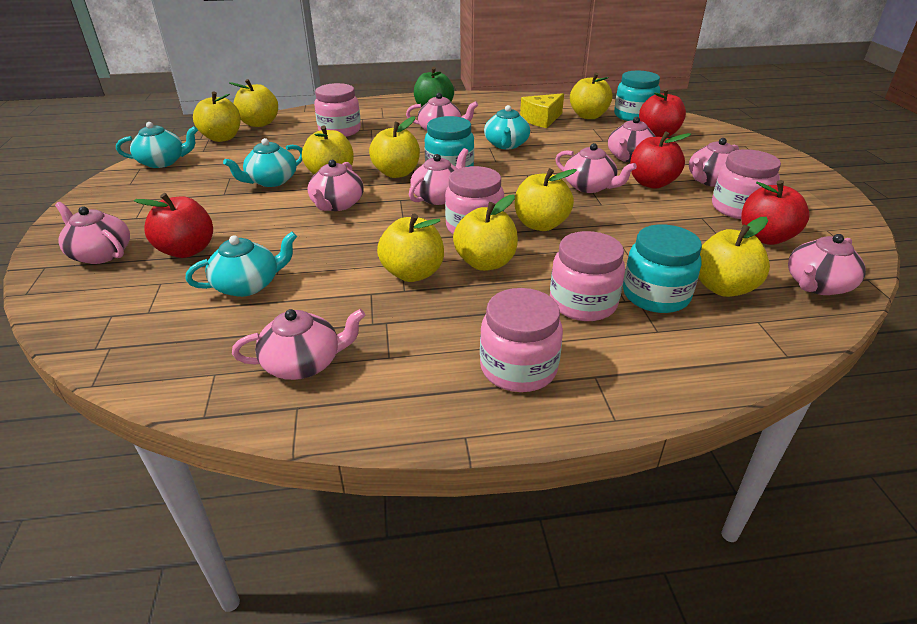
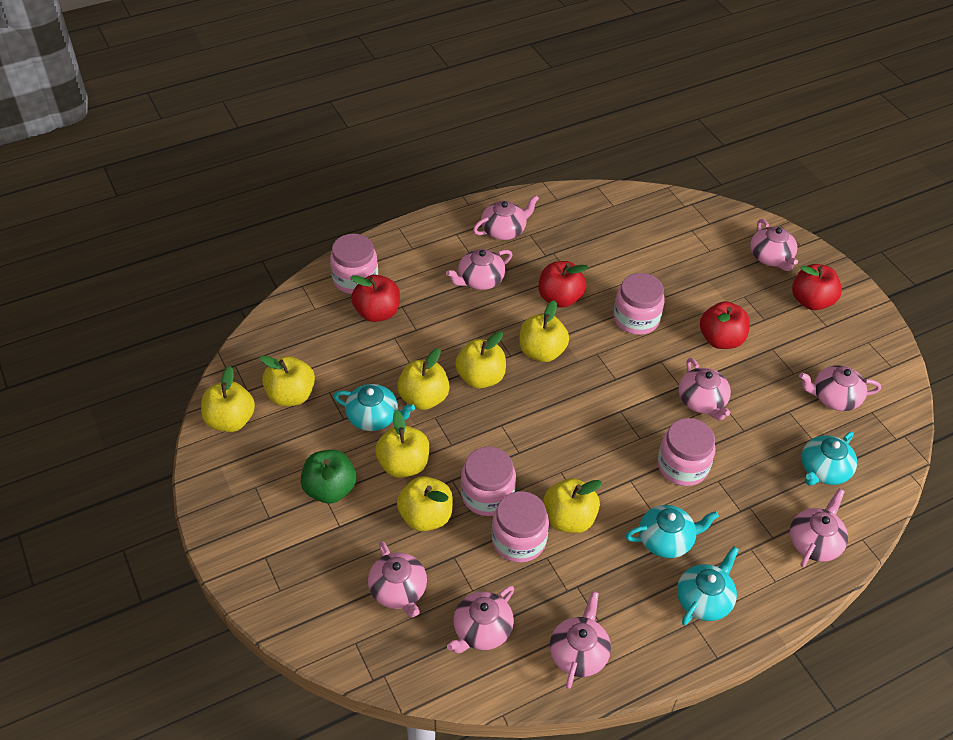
turquoise jar: 3 -> 0
yellow apple: 9 -> 8
yellow cheese: 1 -> 0

